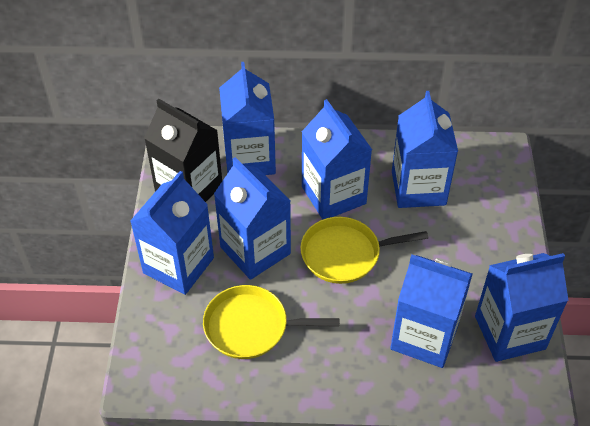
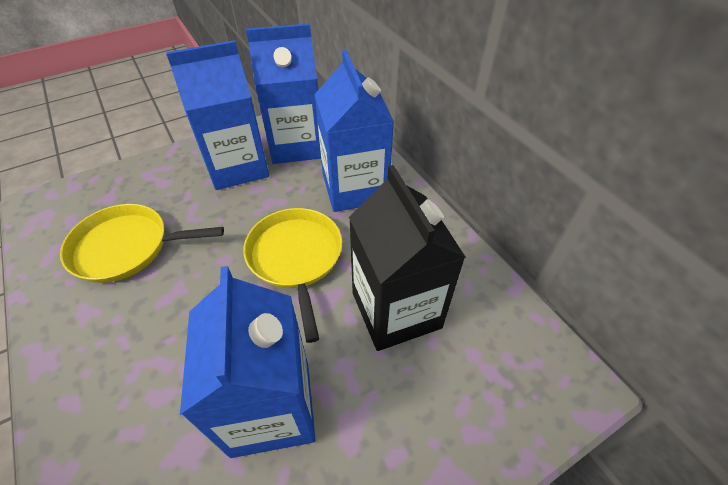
blue carton: 7 -> 4

